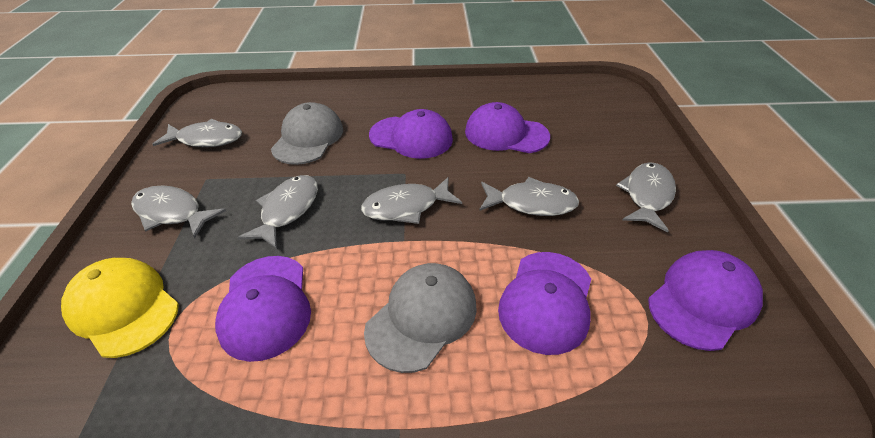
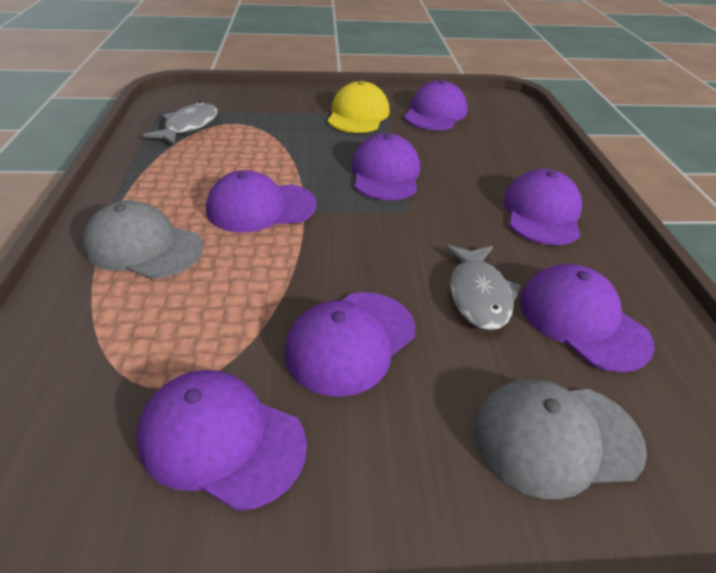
grey fish: 6 -> 2
purple cap: 5 -> 7

